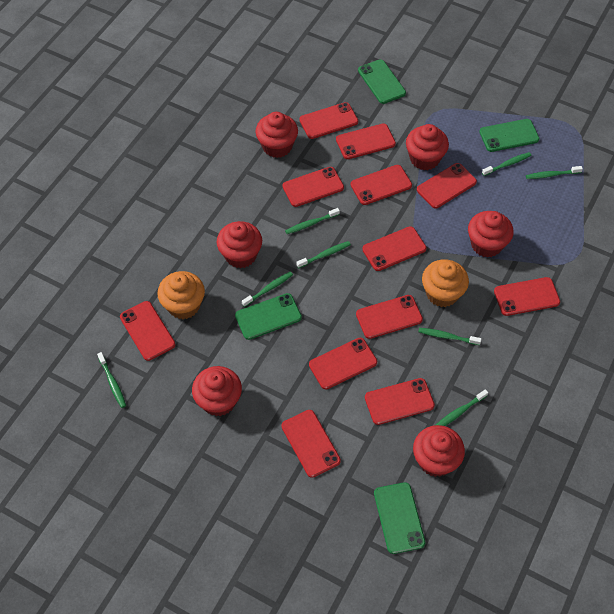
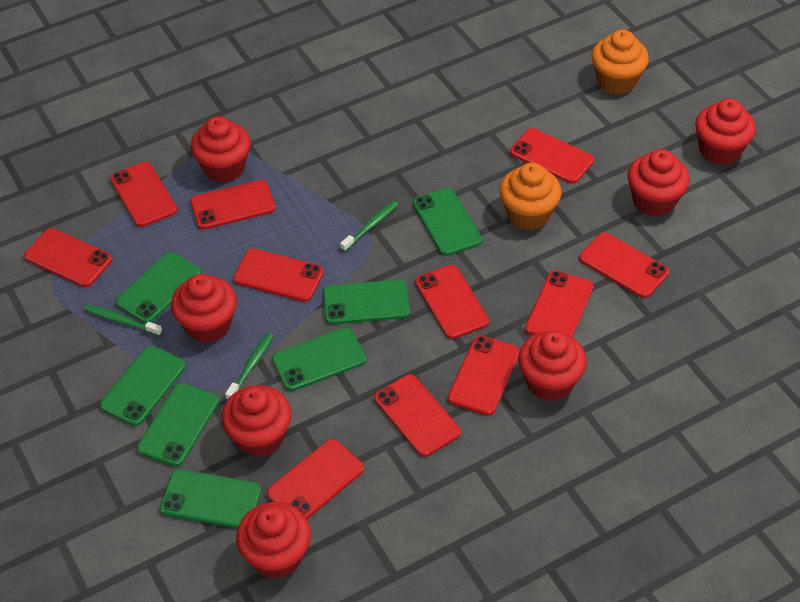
green phone: 4 -> 7
green toothbrush: 8 -> 3
red cupcake: 6 -> 7
red phone: 12 -> 11

